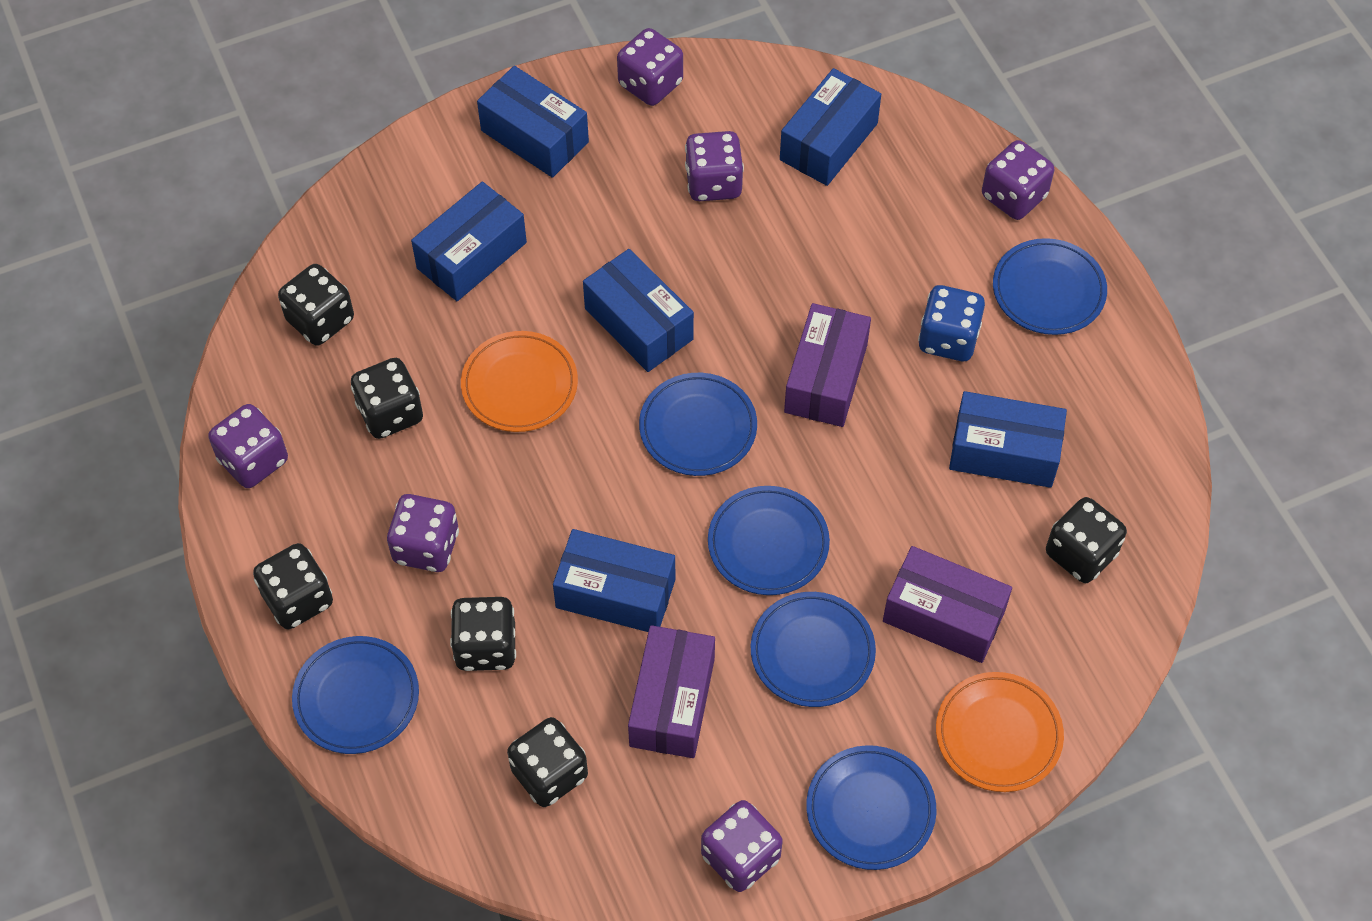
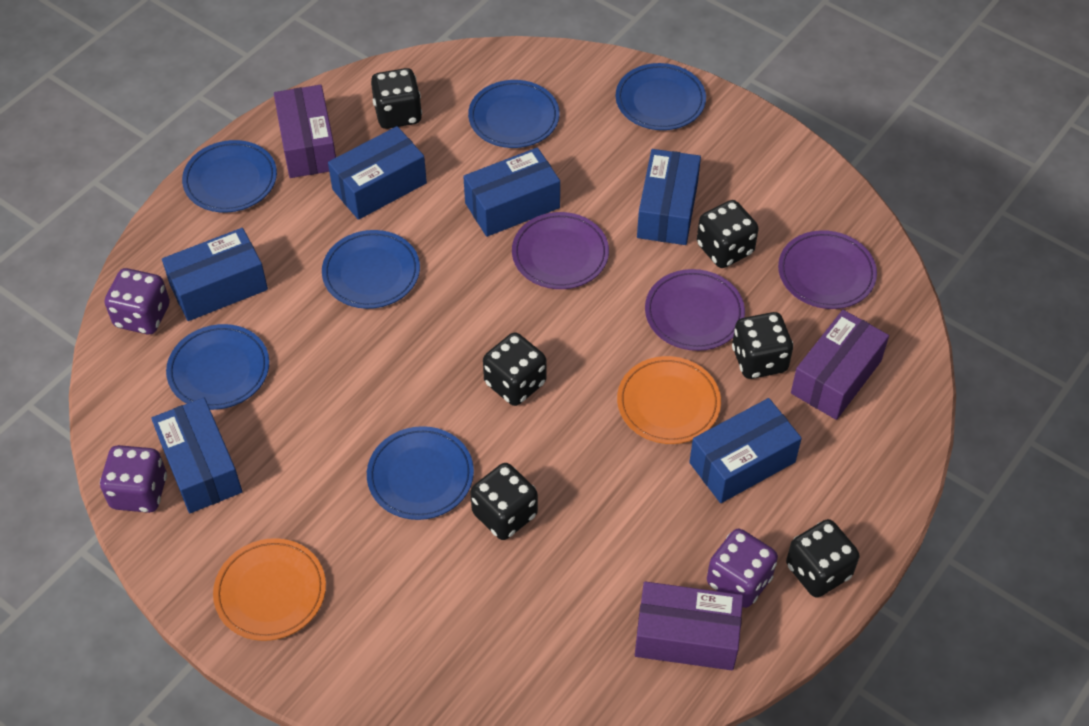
blue dice: 1 -> 0
purple dice: 6 -> 3
purple plate: 0 -> 3

